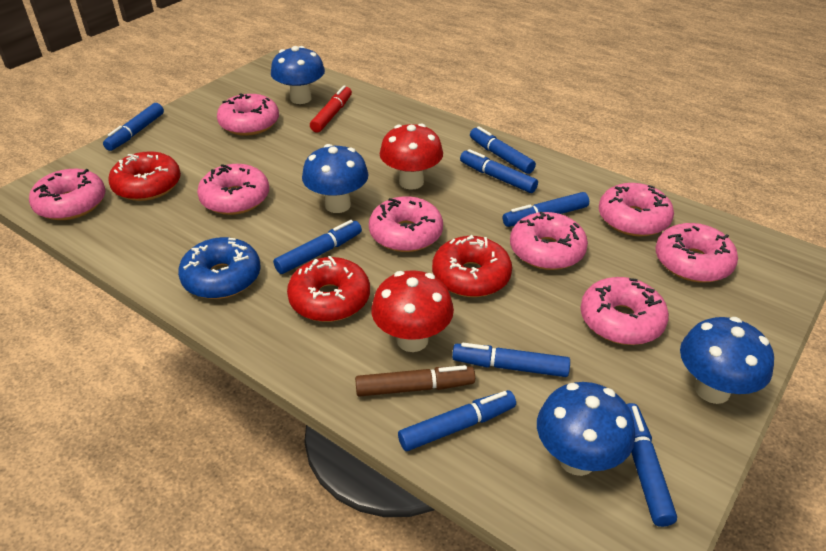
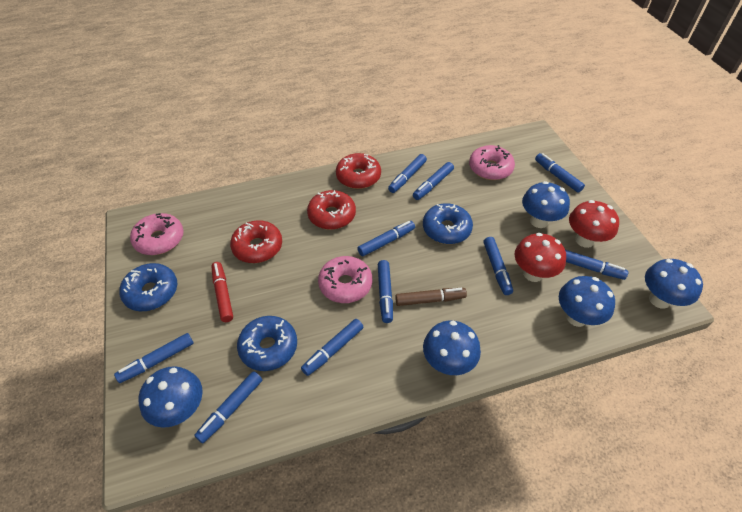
blue donut: 1 -> 3
blue marker: 8 -> 10
blue mushroom: 4 -> 5
pink donut: 8 -> 3

